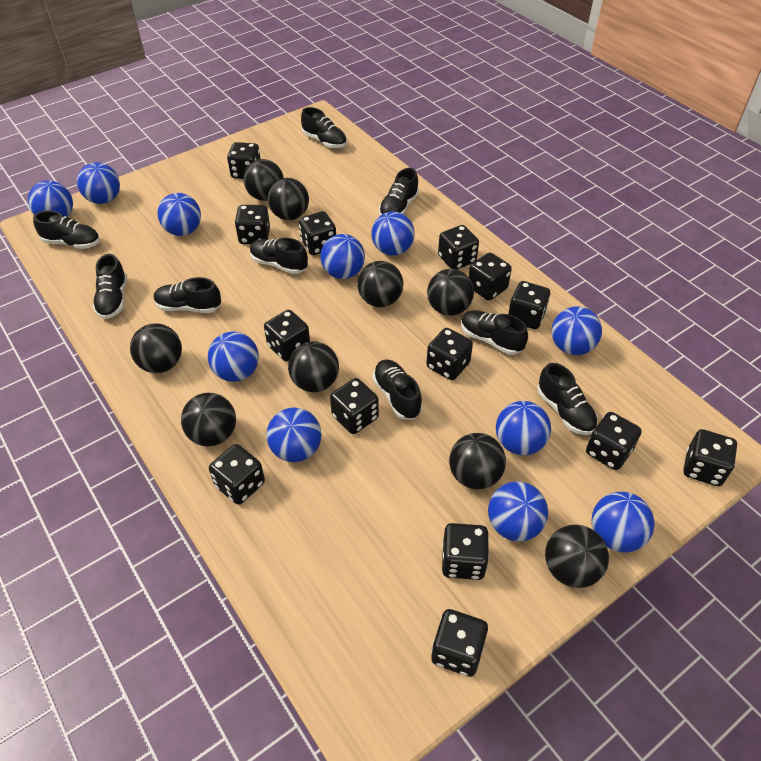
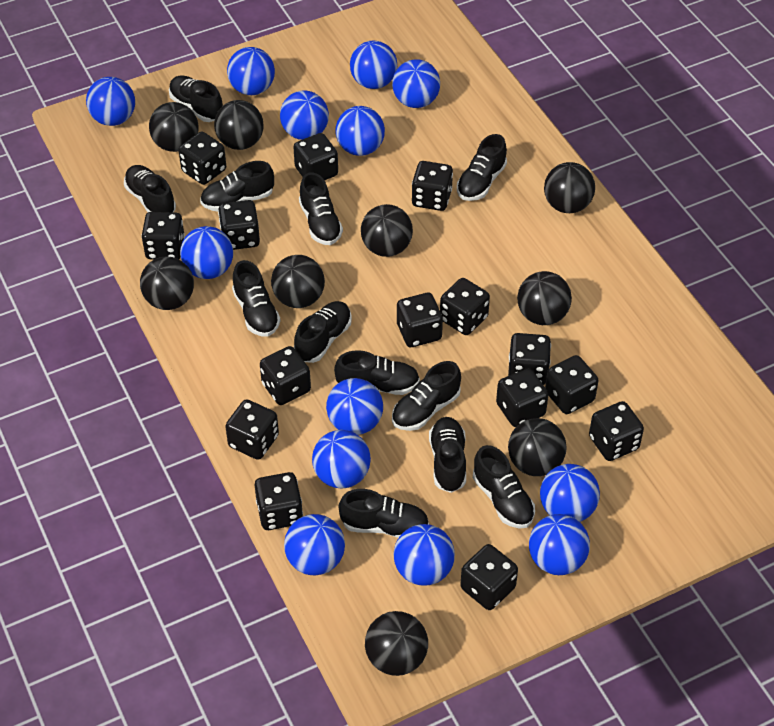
black dice: 14 -> 15
black shoe: 9 -> 12
blue ball: 11 -> 13

